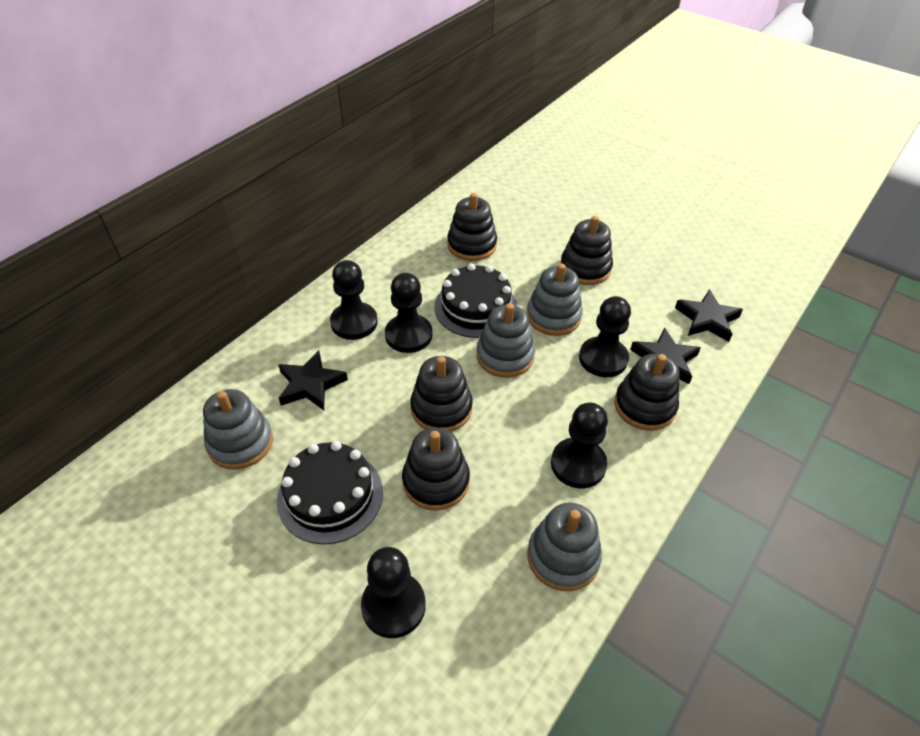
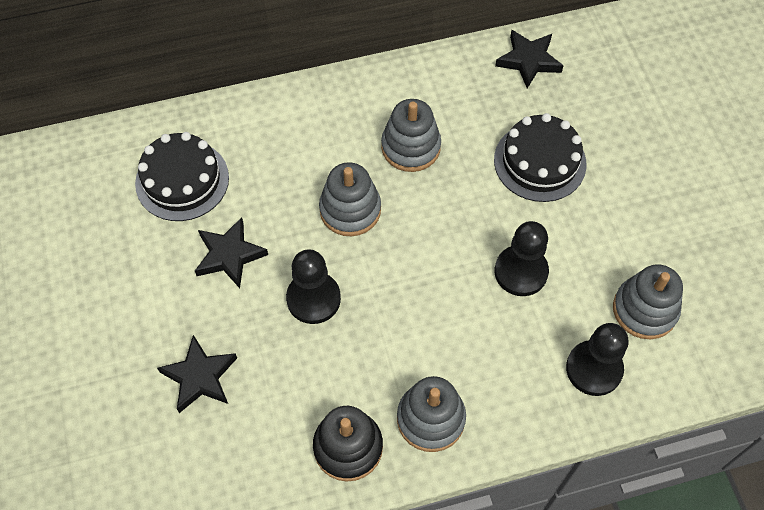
black pawn: 5 -> 3
black stacking toy: 5 -> 1

